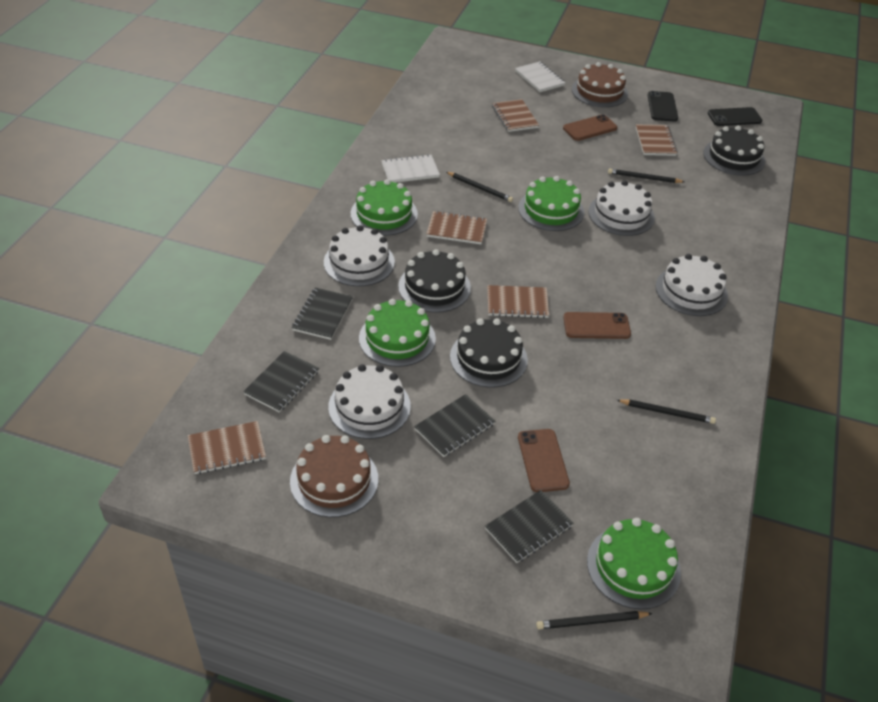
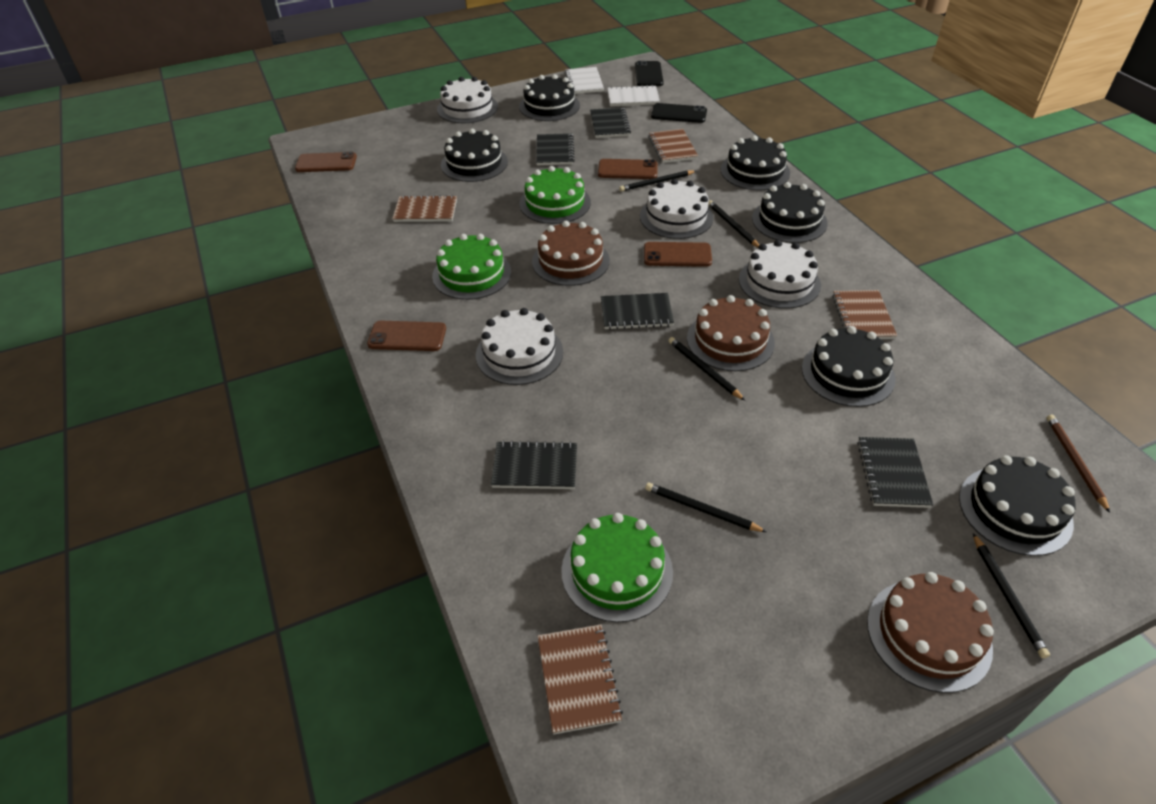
black cake: 3 -> 6
black notebook: 4 -> 5
black pencil: 4 -> 5
brown cake: 2 -> 3
brown notebook: 5 -> 4
brown pencil: 0 -> 1
brown phone: 3 -> 4
green cake: 4 -> 3

